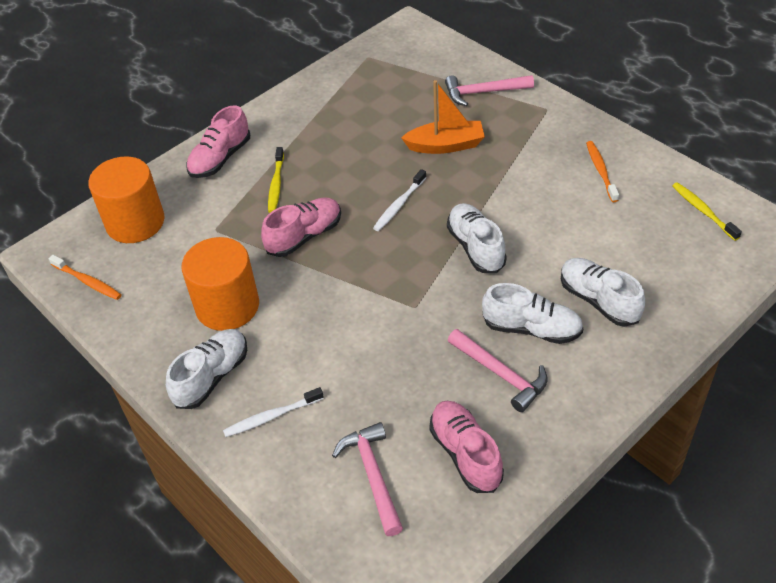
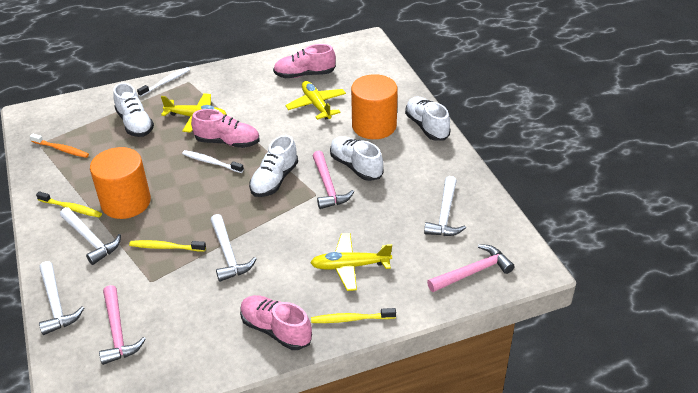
orange boat: 1 -> 0
orange toothbrush: 2 -> 1
white hammer: 0 -> 4
yellow plane: 0 -> 3
yellow toothbrush: 2 -> 3

